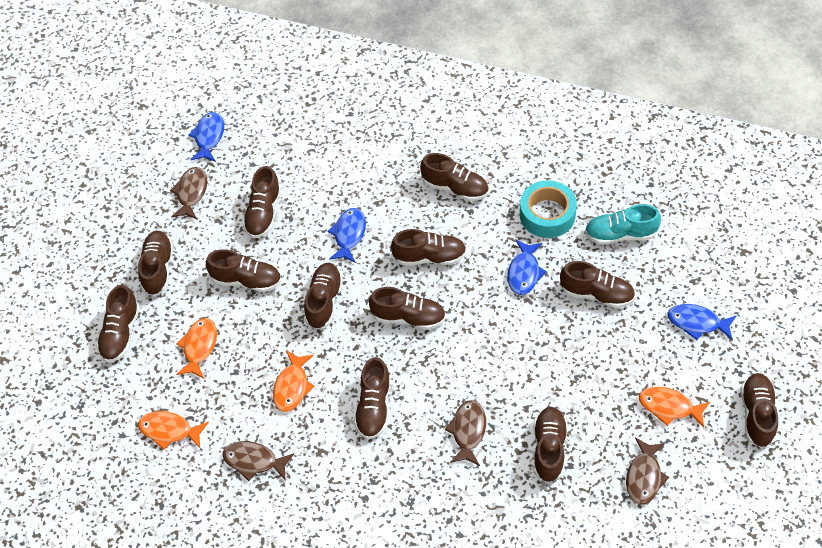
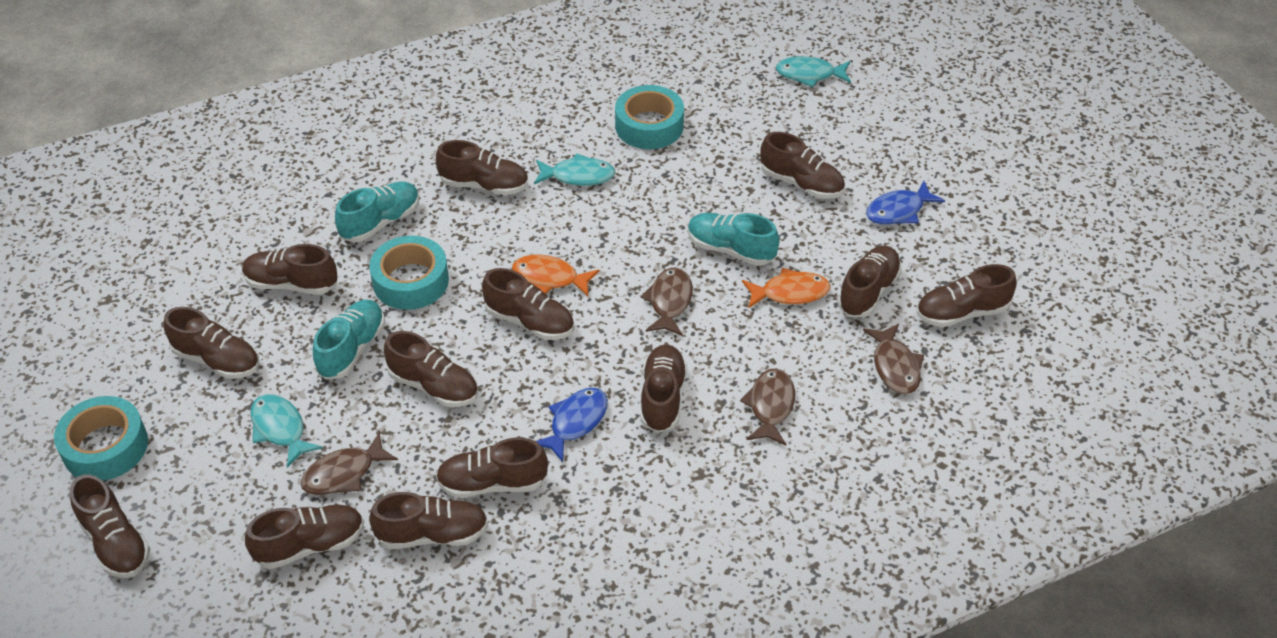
blue fish: 4 -> 2
brown shoe: 12 -> 13
orange fish: 4 -> 2
turquoise fish: 0 -> 3
turquoise shoe: 1 -> 3
turquoise tape: 1 -> 3

